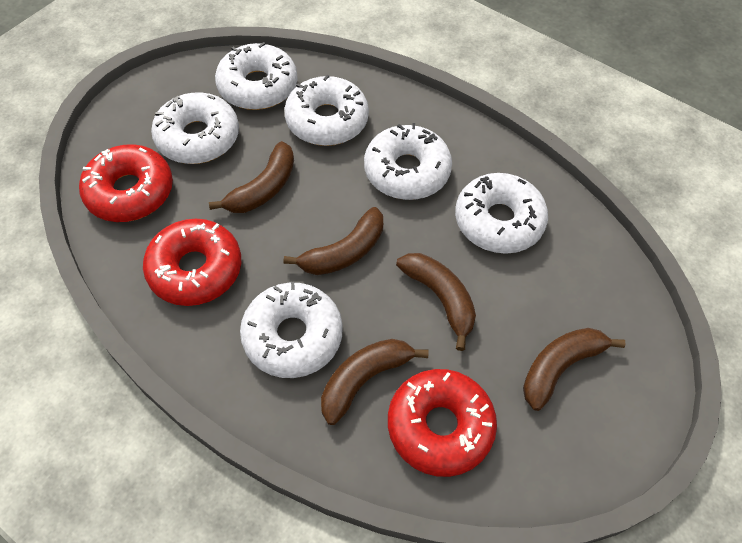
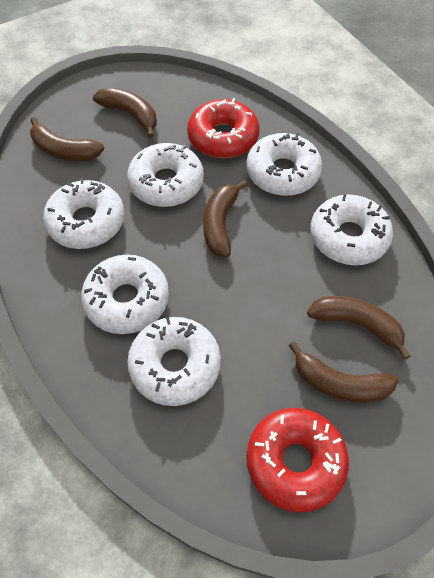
red donut: 3 -> 2

